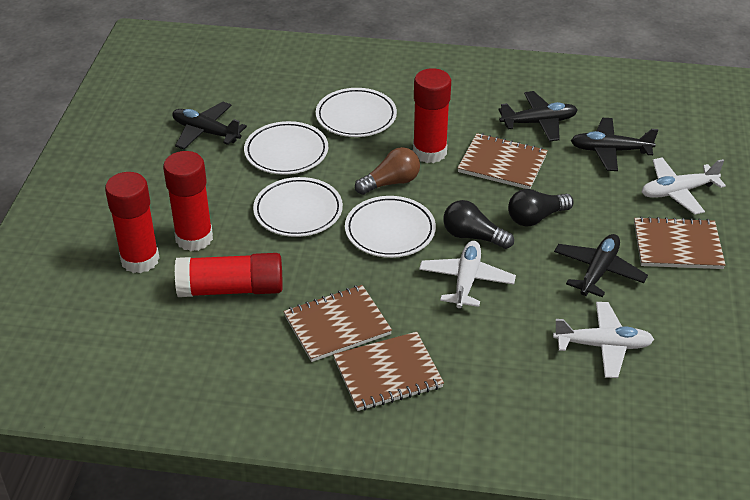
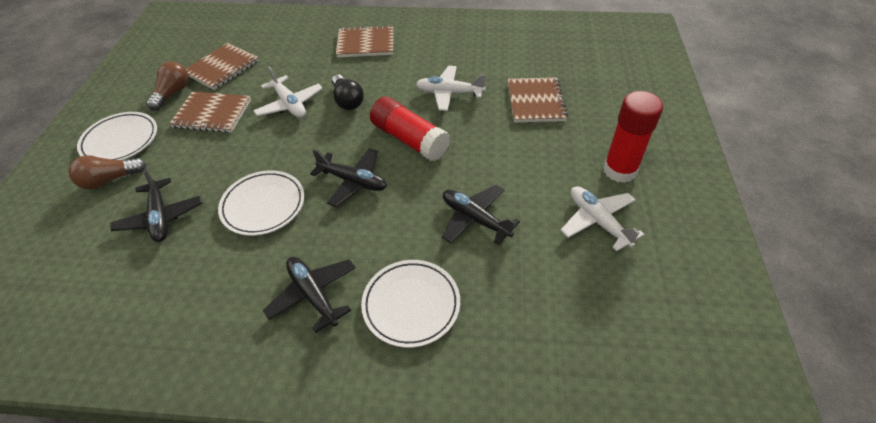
black light bulb: 2 -> 1
brown light bulb: 1 -> 2
red glue stick: 4 -> 2
white plate: 4 -> 3

